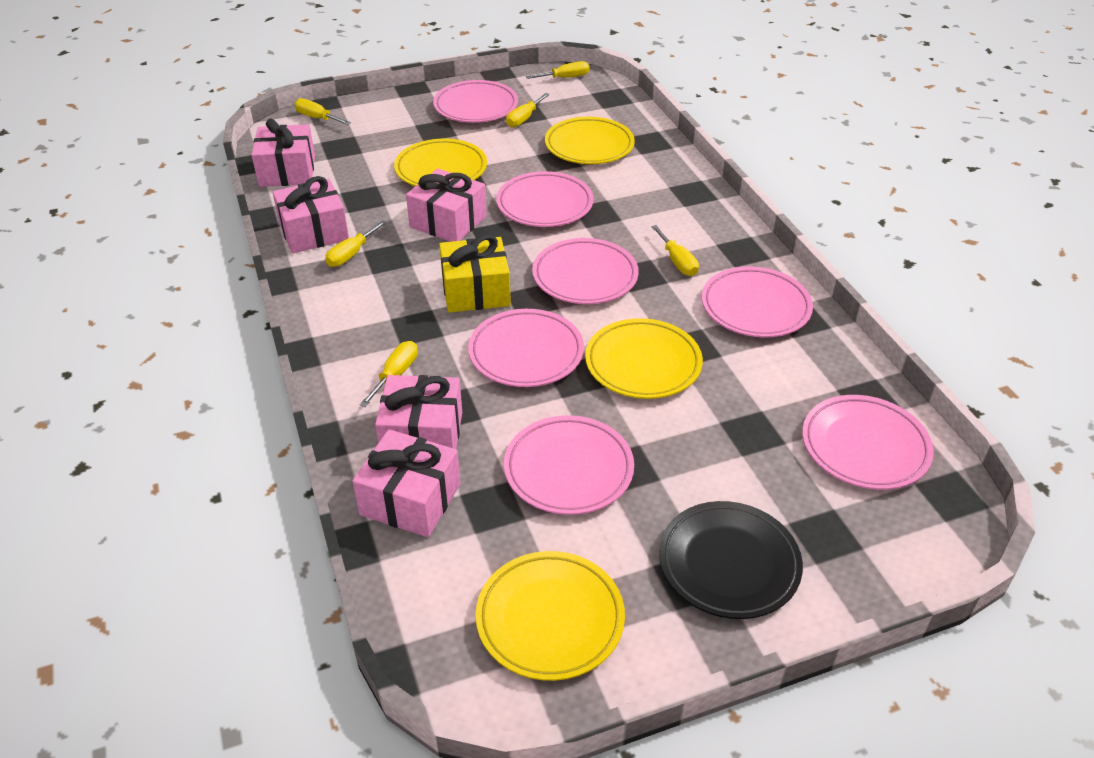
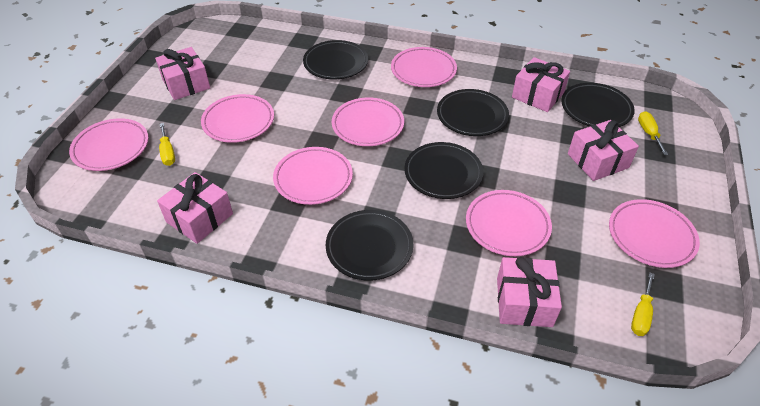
black plate: 1 -> 5
yellow gift: 1 -> 0
yellow plate: 4 -> 0
yellow screwdriver: 6 -> 3

